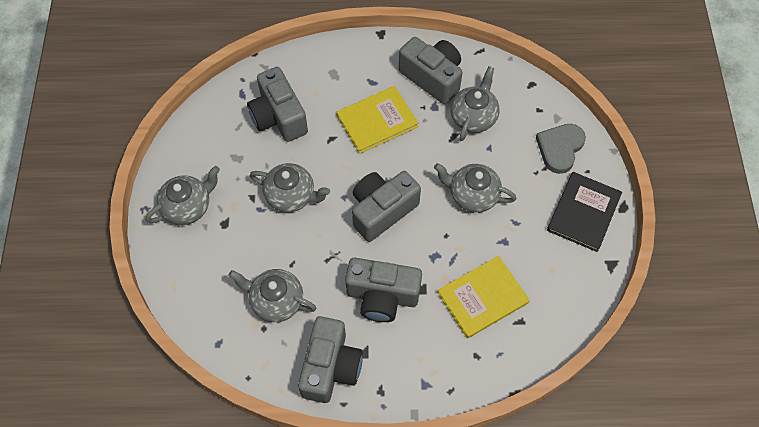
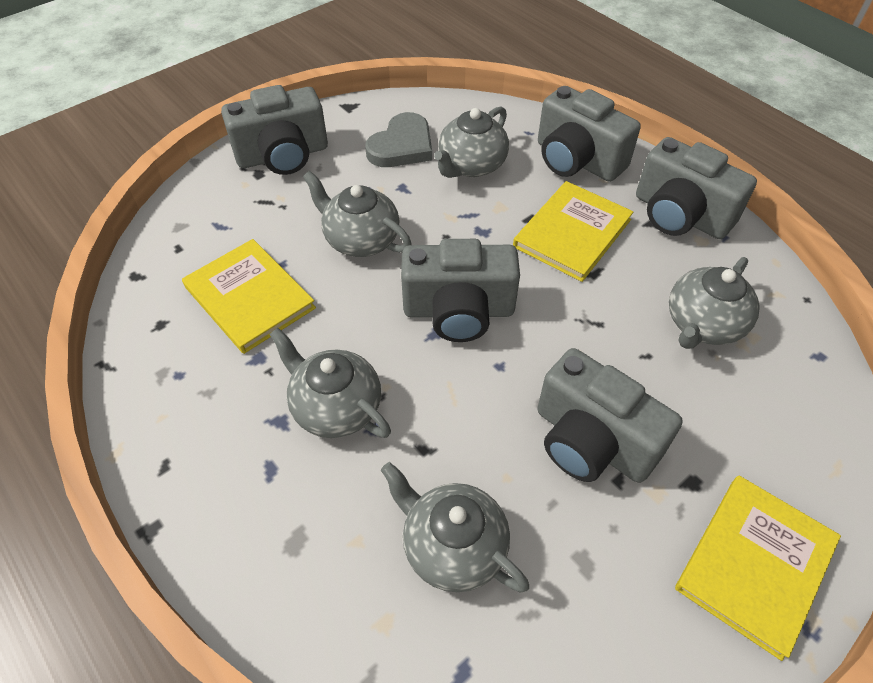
black book: 1 -> 0
yellow book: 2 -> 3

